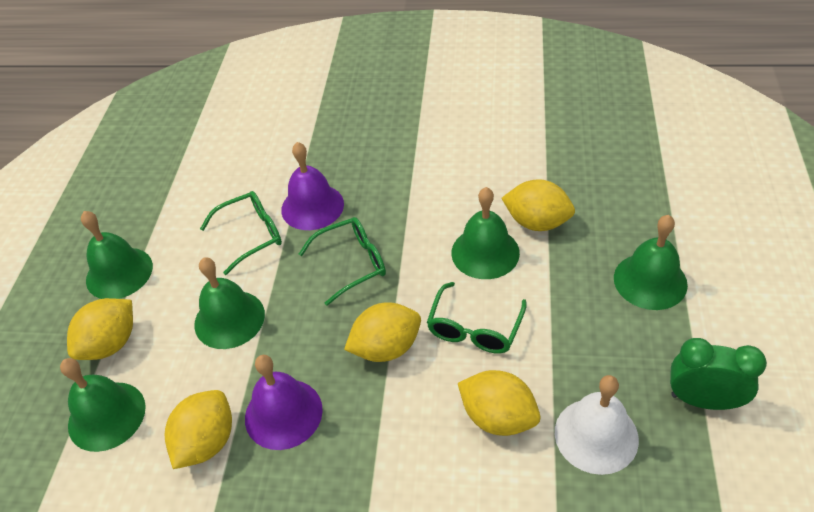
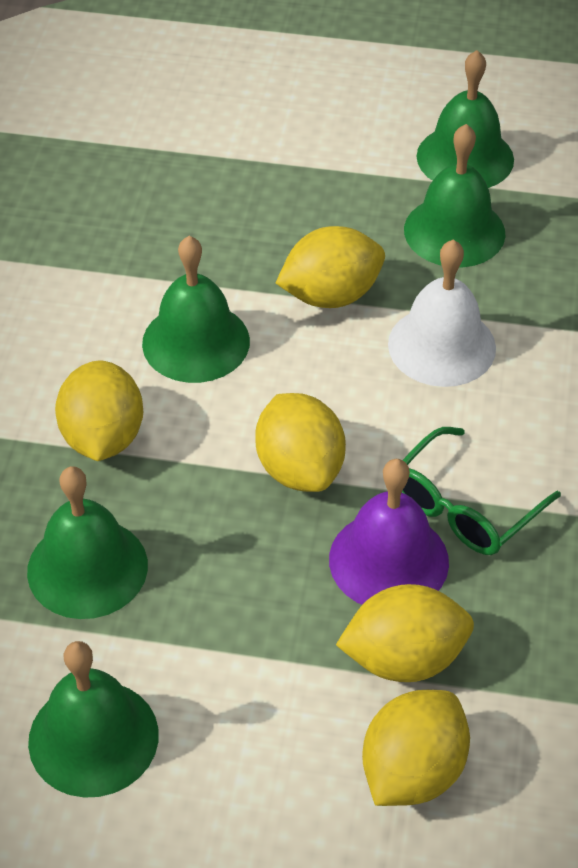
green clock: 1 -> 0
green glasses: 3 -> 1
purple bell: 2 -> 1

